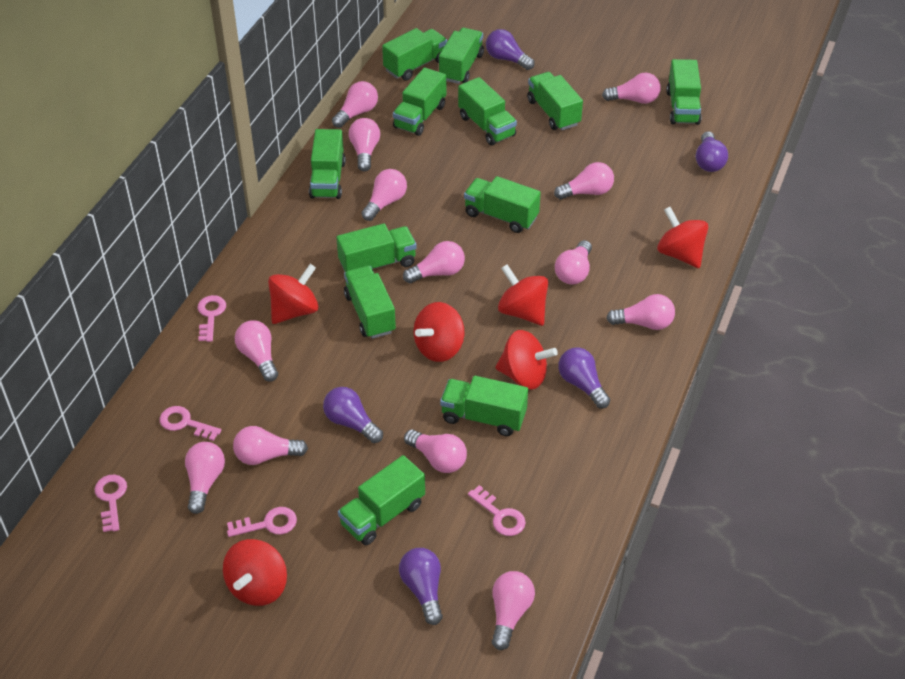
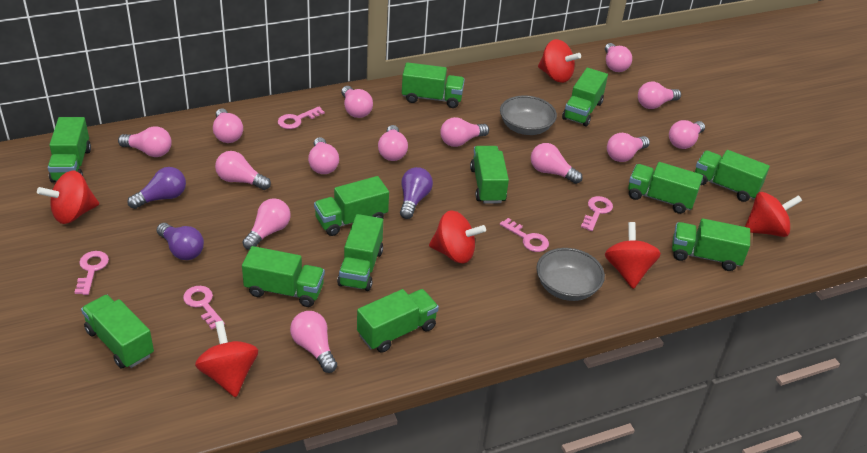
grey bowl: 0 -> 2
pink light bulb: 13 -> 14
purple light bulb: 5 -> 3

